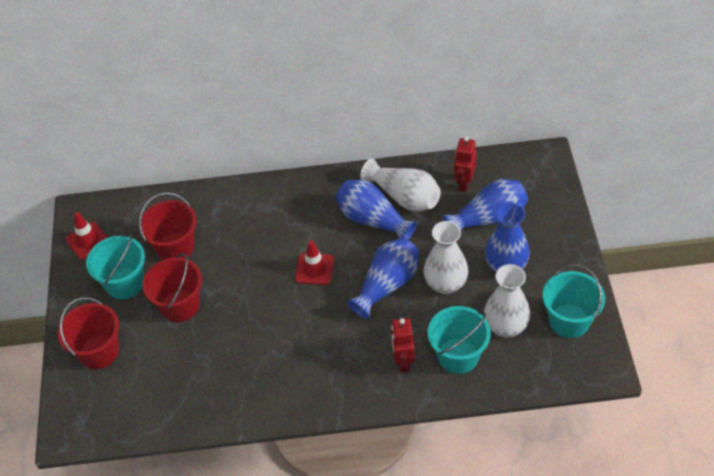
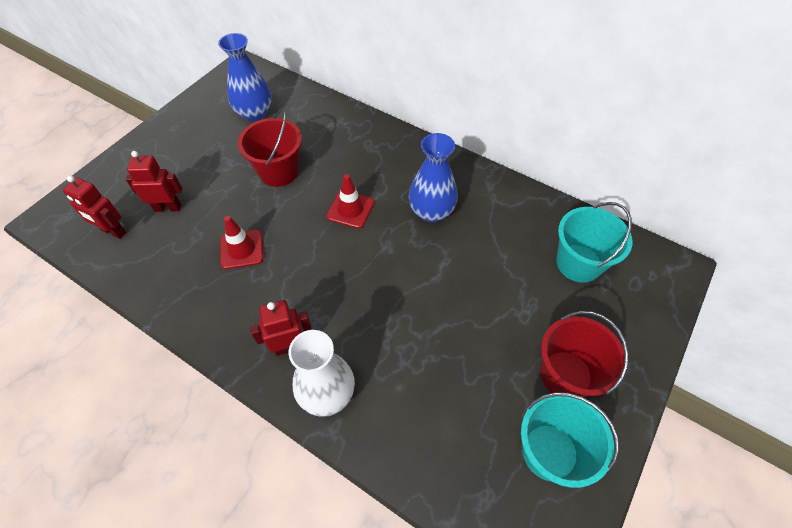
blue vase: 4 -> 2
red bucket: 3 -> 2
red robot: 2 -> 3
turquoise bucket: 3 -> 2
white vase: 3 -> 1

